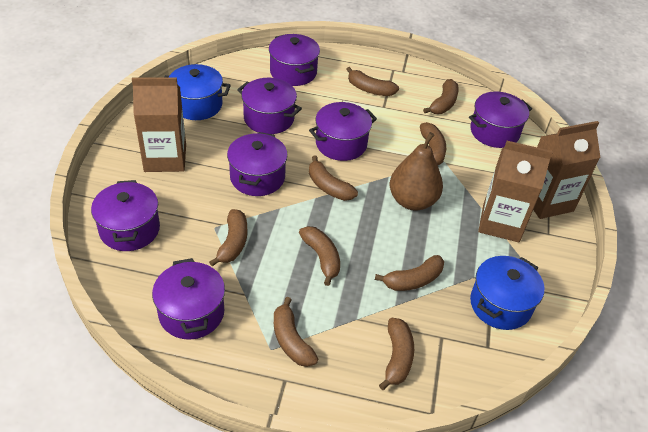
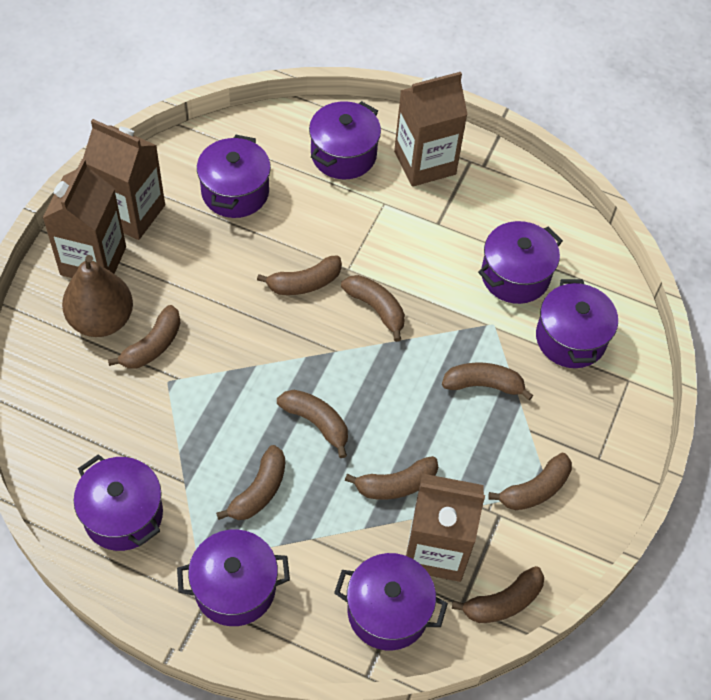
blue pot: 2 -> 0
brown carton: 3 -> 4

